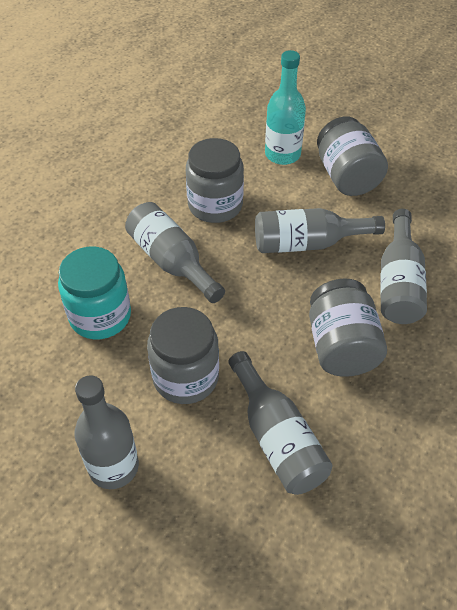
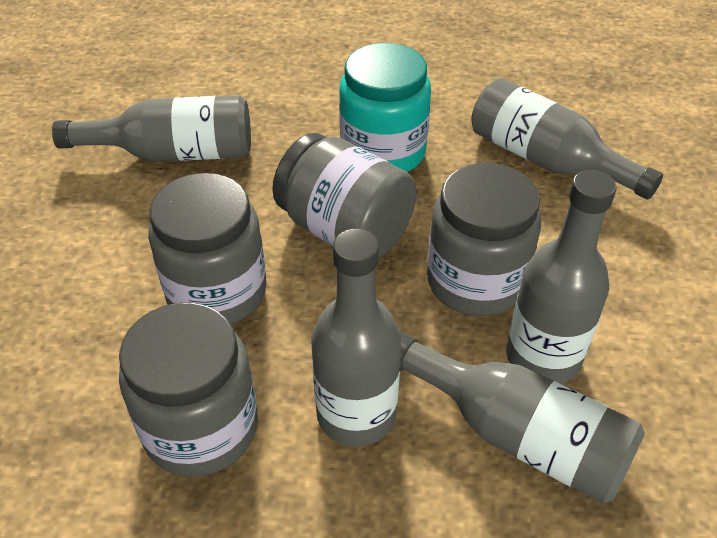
turquoise bottle: 1 -> 0

